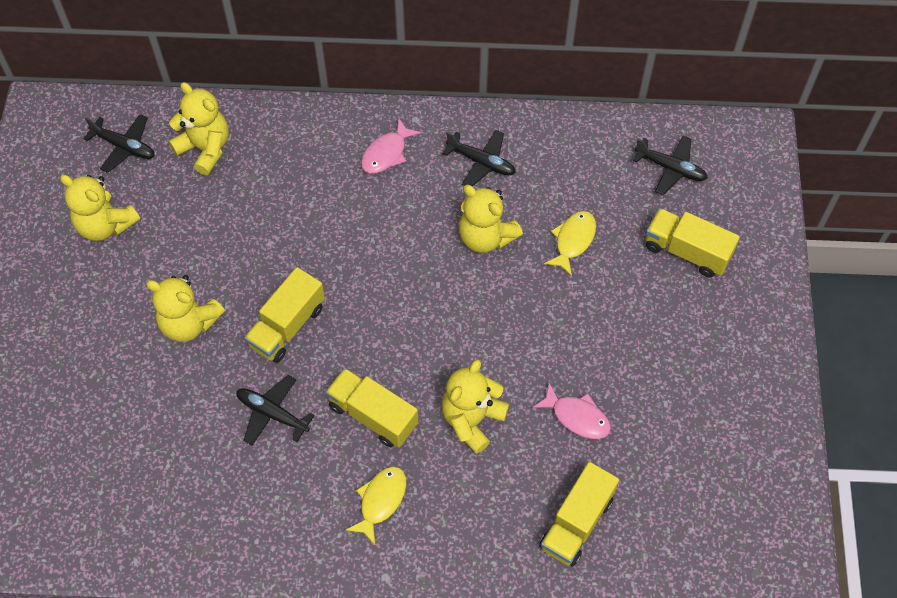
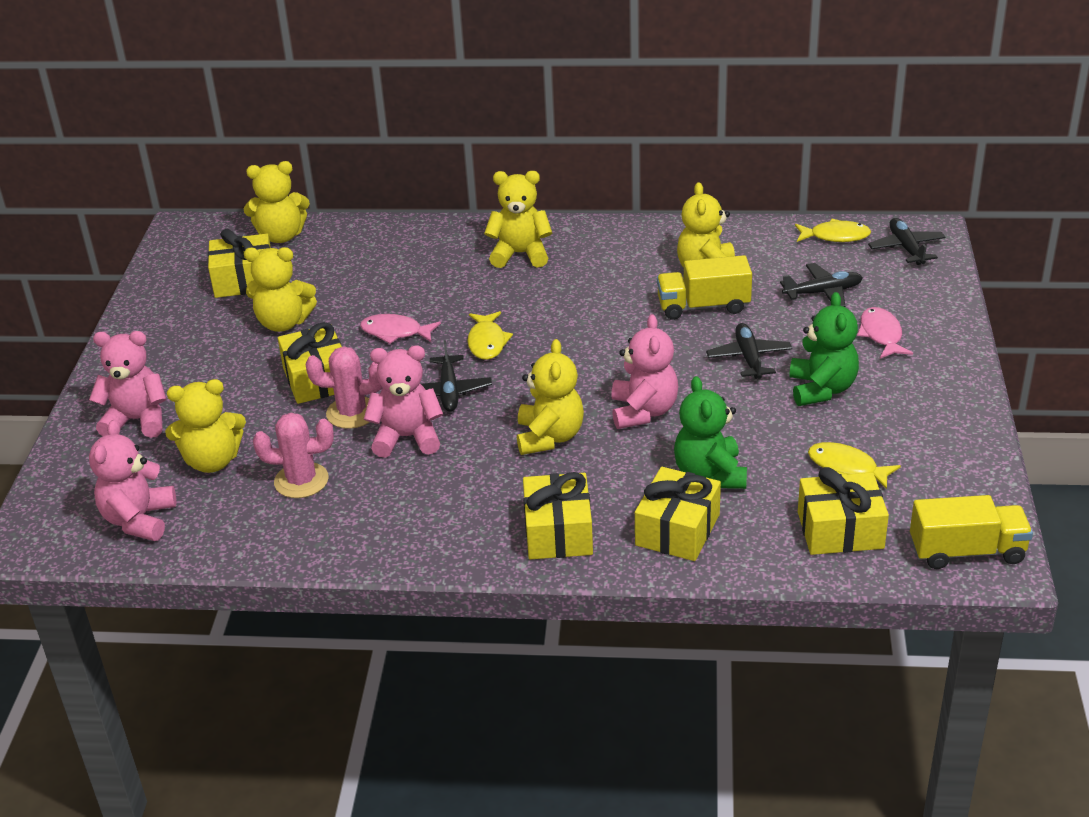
green teddy bear: 0 -> 2
pink cactus: 0 -> 2
pink teddy bear: 0 -> 4
yellow fish: 2 -> 3
yellow gift: 0 -> 5
yellow teddy bear: 5 -> 6
yellow truck: 4 -> 2

